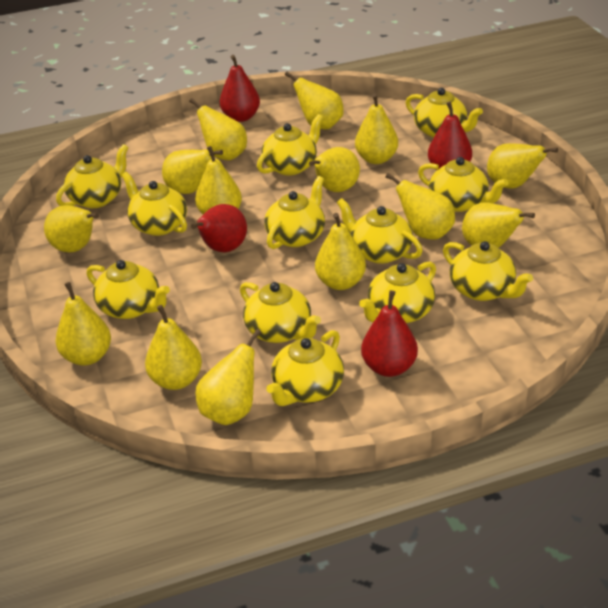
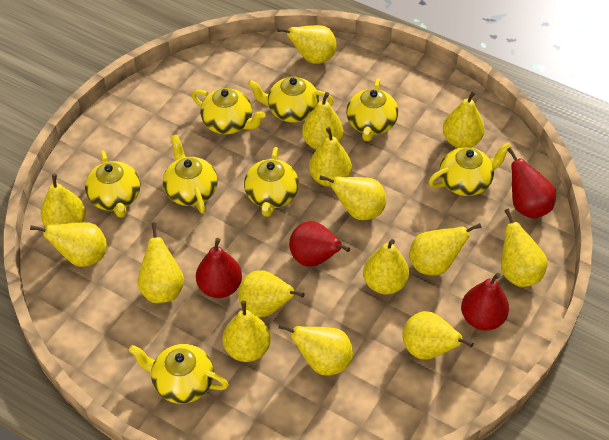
yellow pear: 14 -> 15
yellow teapot: 12 -> 8

